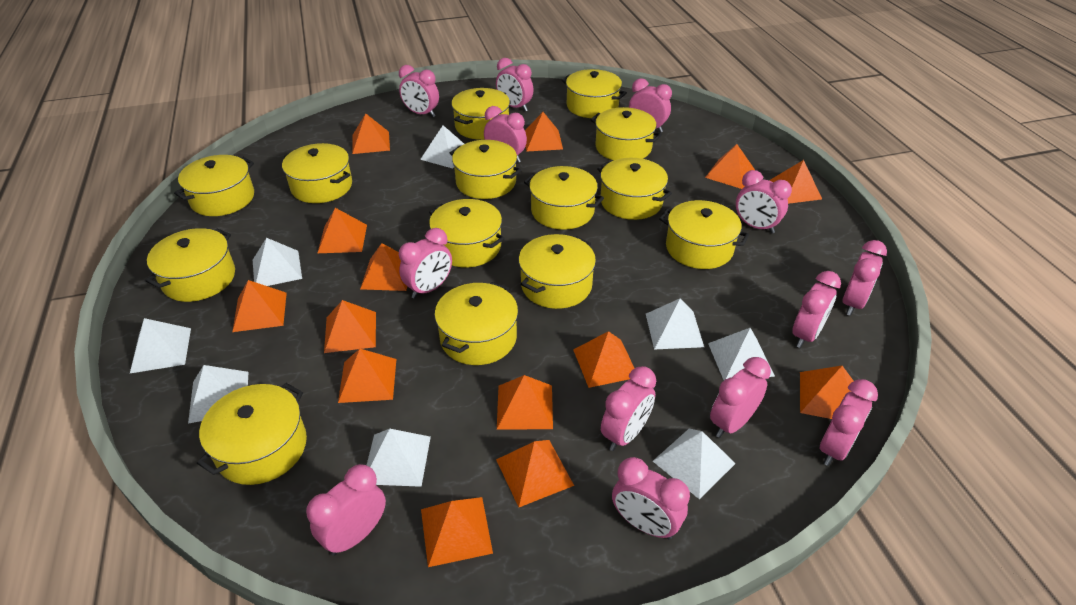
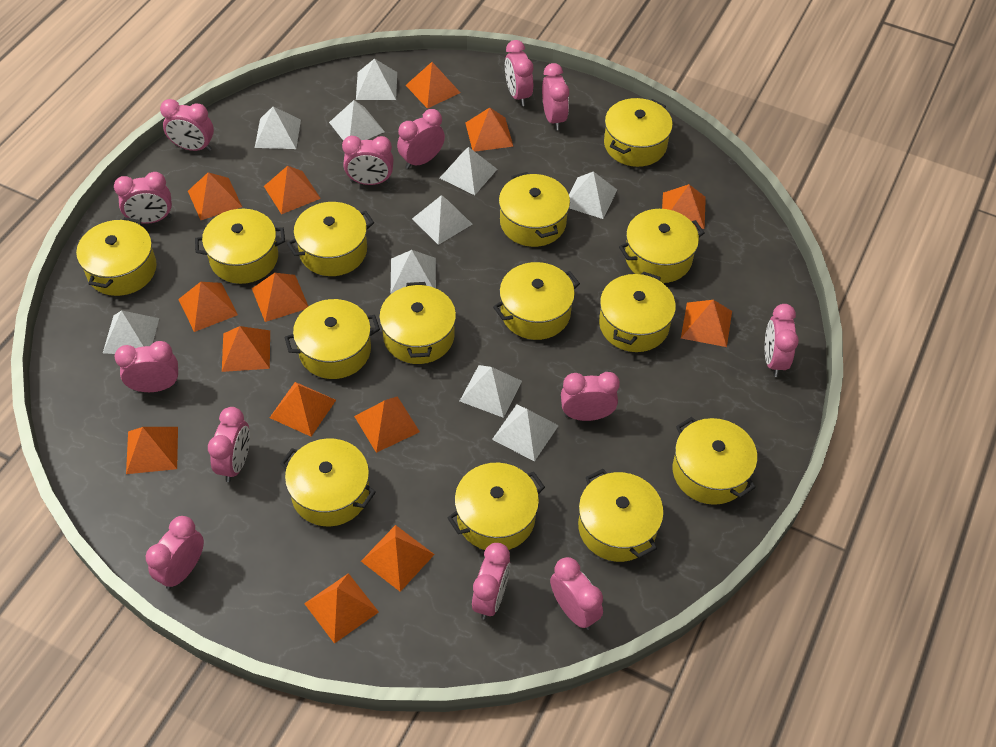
white pyramid: 8 -> 10

